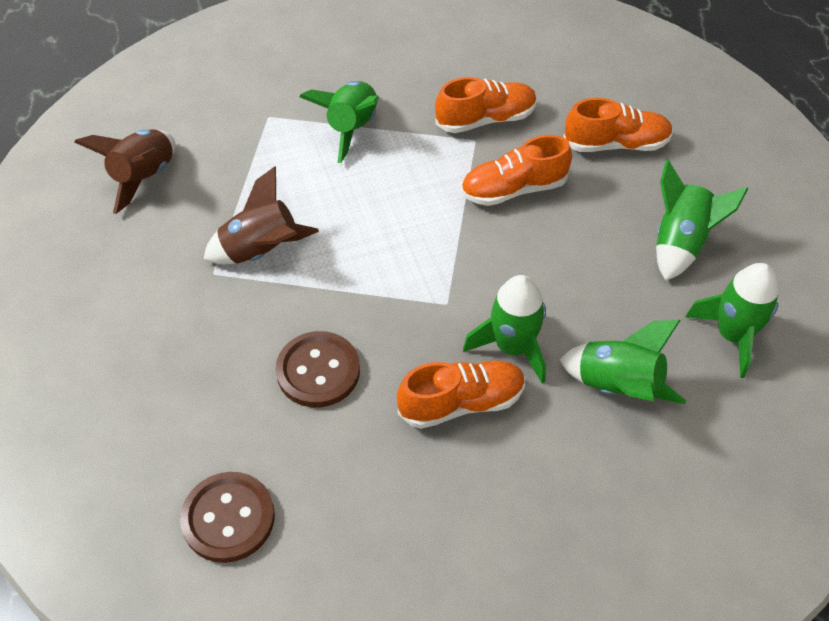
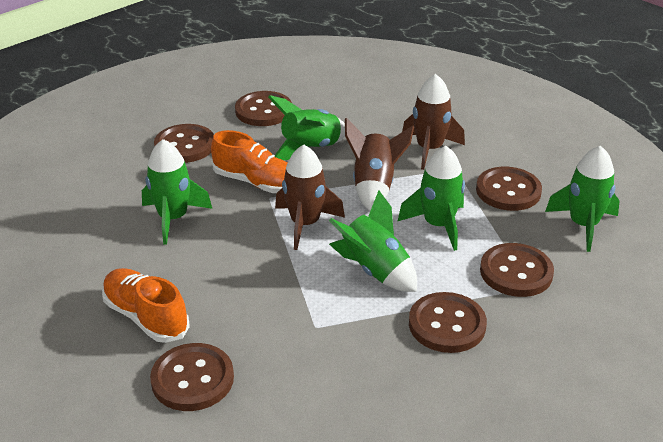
brown button: 2 -> 6
brown rocket: 2 -> 3
orange shoe: 4 -> 2

